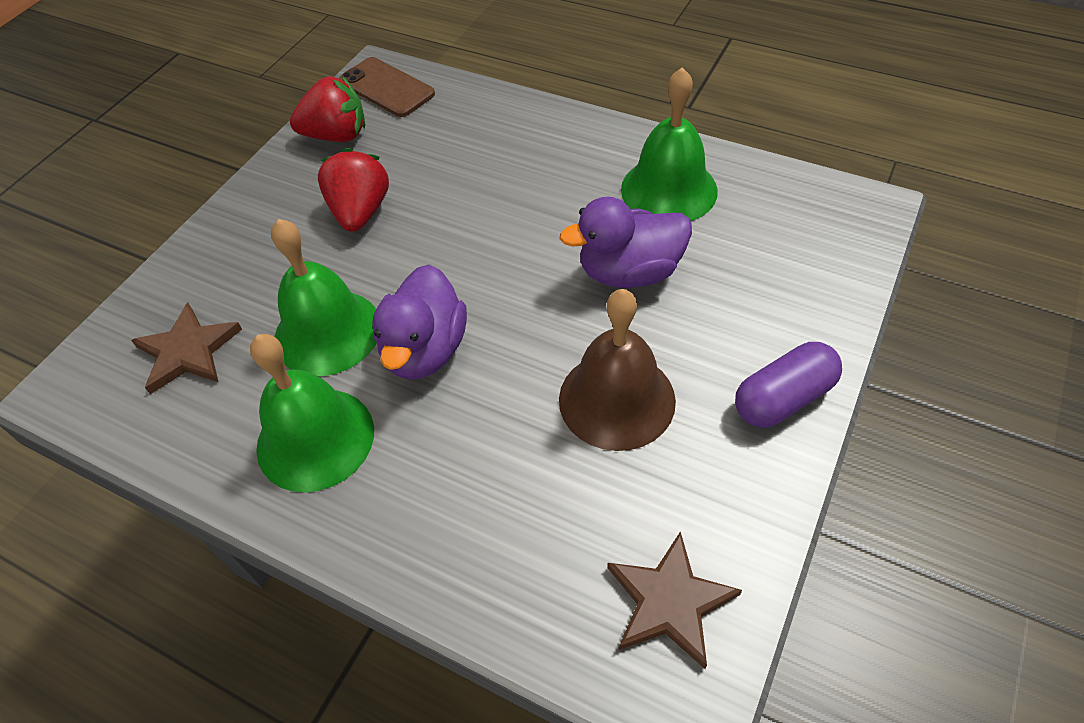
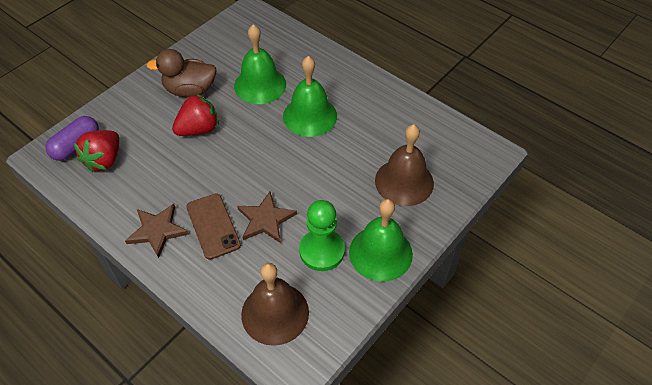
brown bell: 1 -> 2
brown duck: 0 -> 1
green pawn: 0 -> 1
purple duck: 2 -> 0

